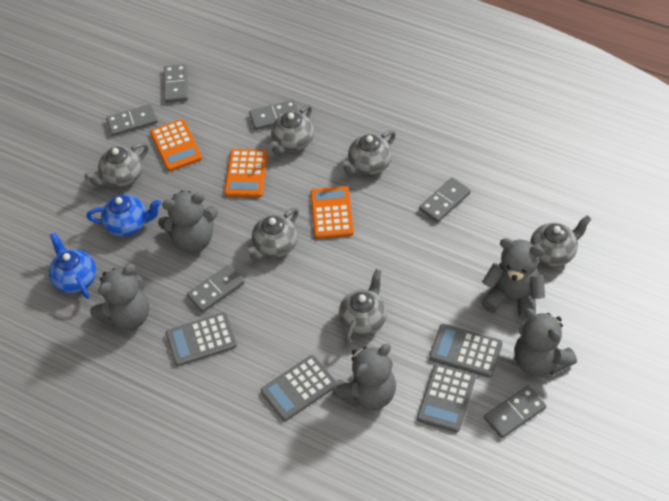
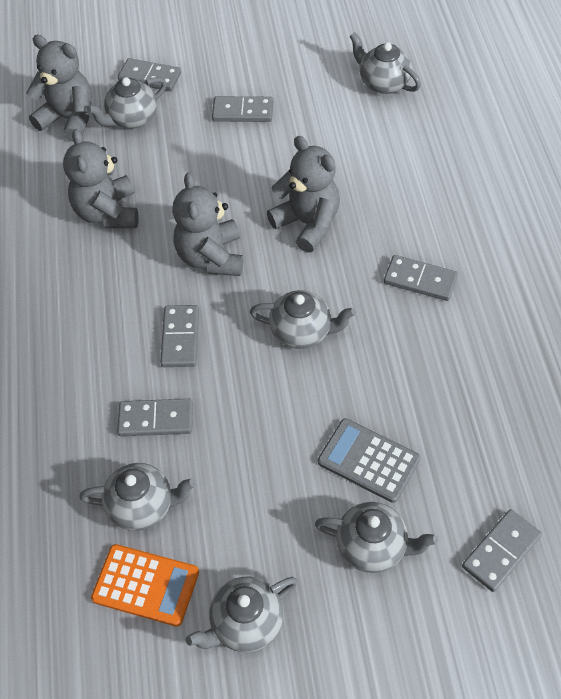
blue teapot: 2 -> 0
grey calculator: 4 -> 1
grey teddy bear: 5 -> 4
orange calculator: 3 -> 1

